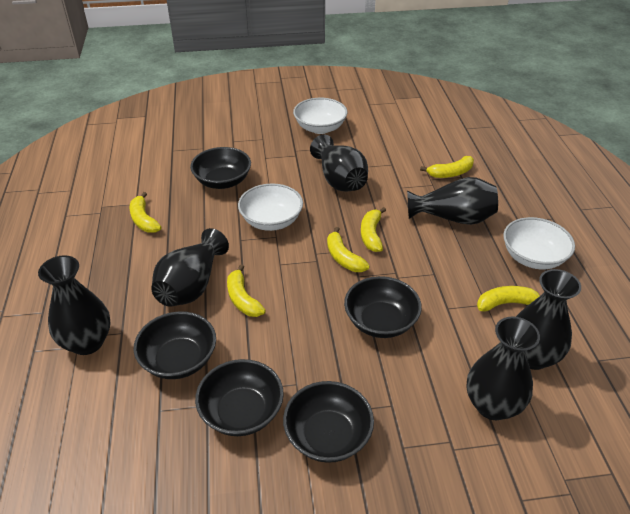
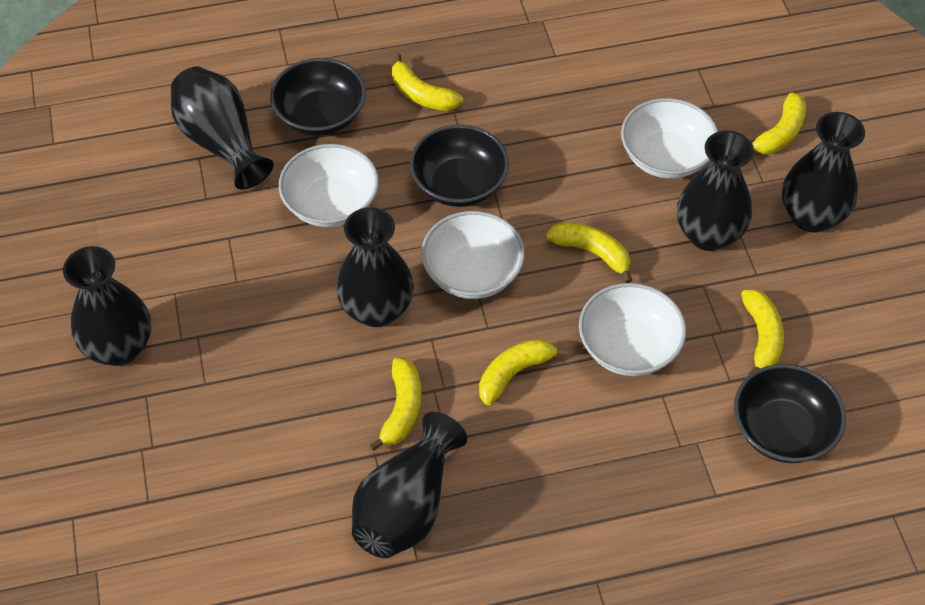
black bowl: 5 -> 3
white bowl: 3 -> 4

